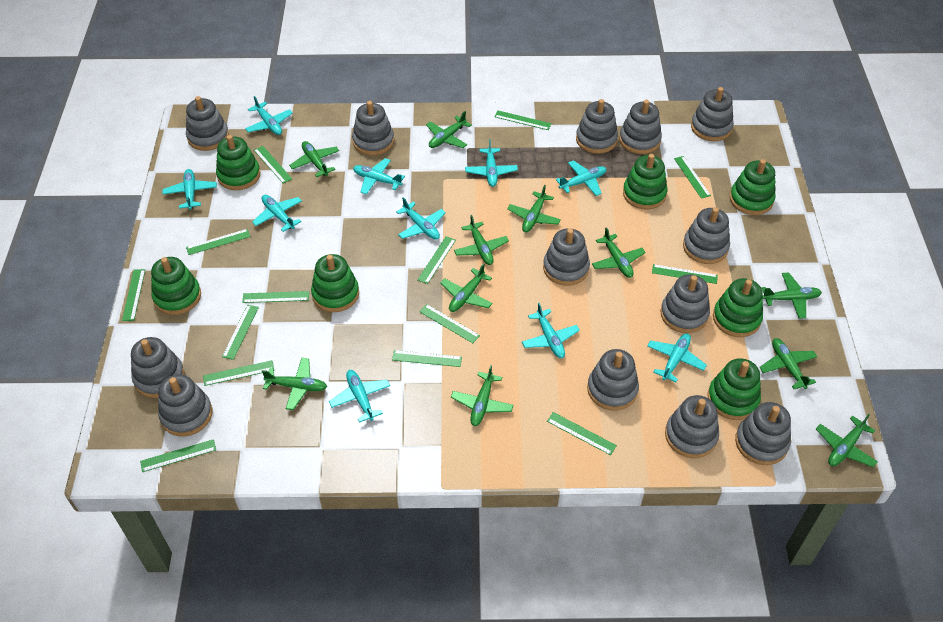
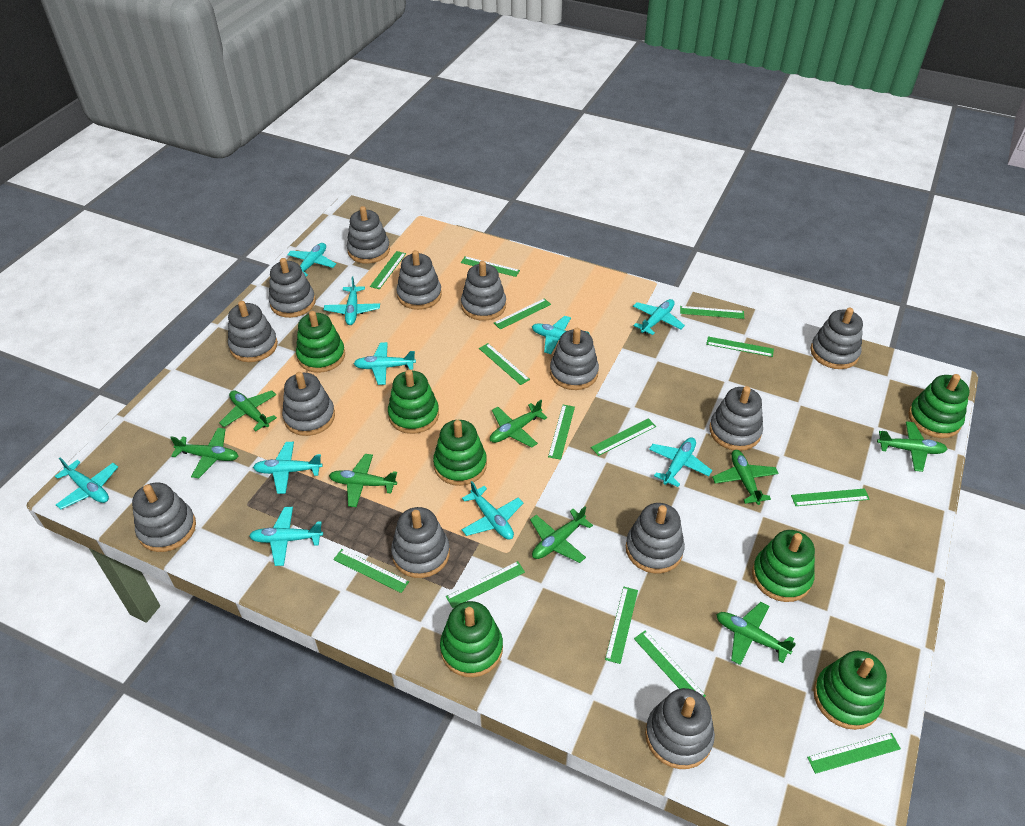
green plane: 11 -> 8

